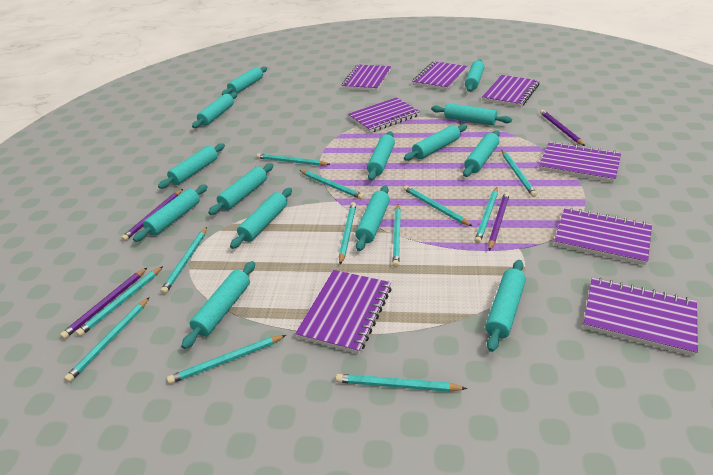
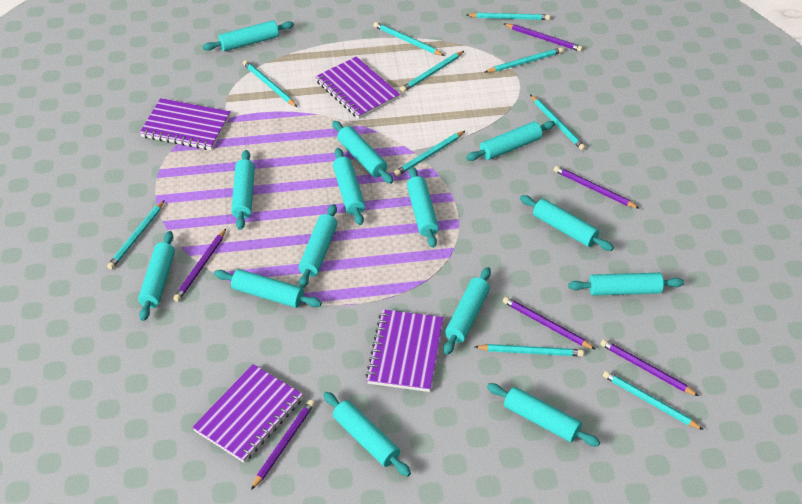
purple notebook: 8 -> 4
purple pencil: 4 -> 6
turquoise pencil: 12 -> 10

